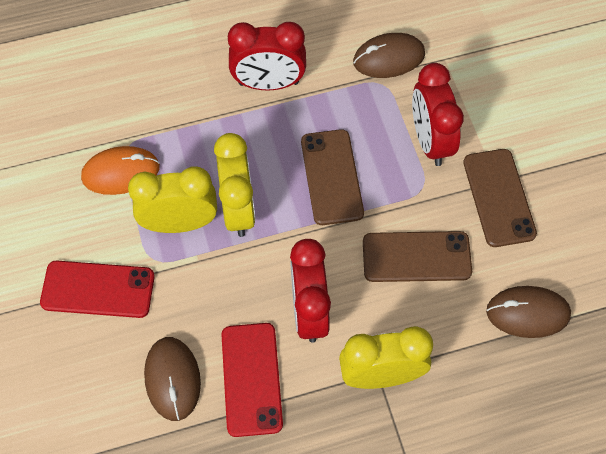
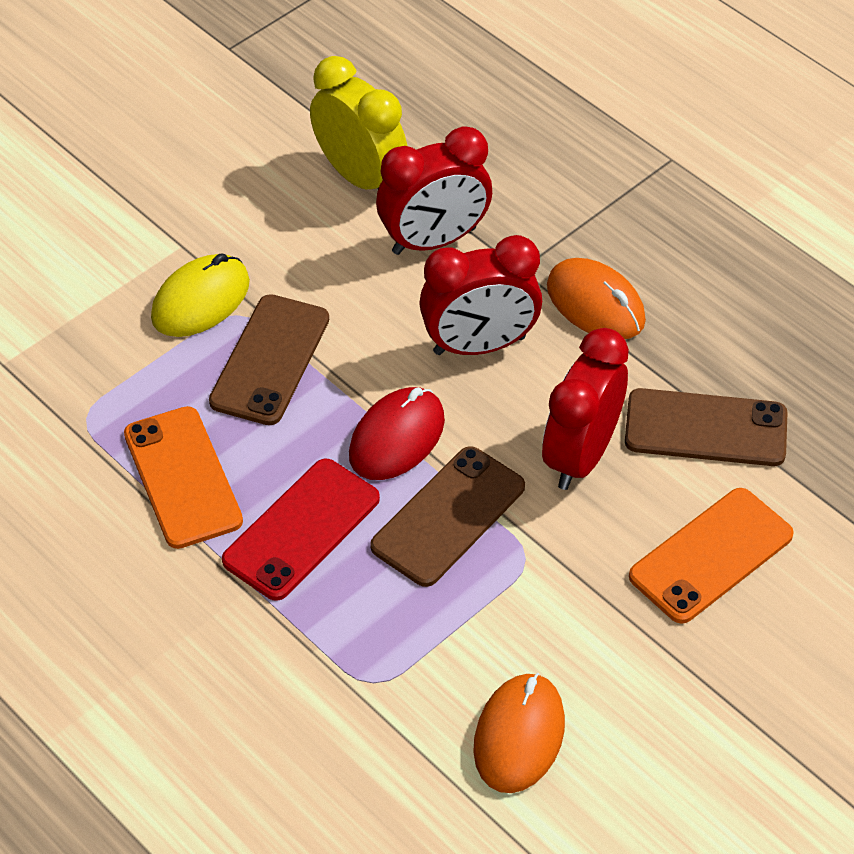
brown mouse: 3 -> 0
orange mouse: 1 -> 2
orange phone: 0 -> 2
red mouse: 0 -> 1
red phone: 2 -> 1
yellow clock: 3 -> 1
yellow mouse: 0 -> 1

